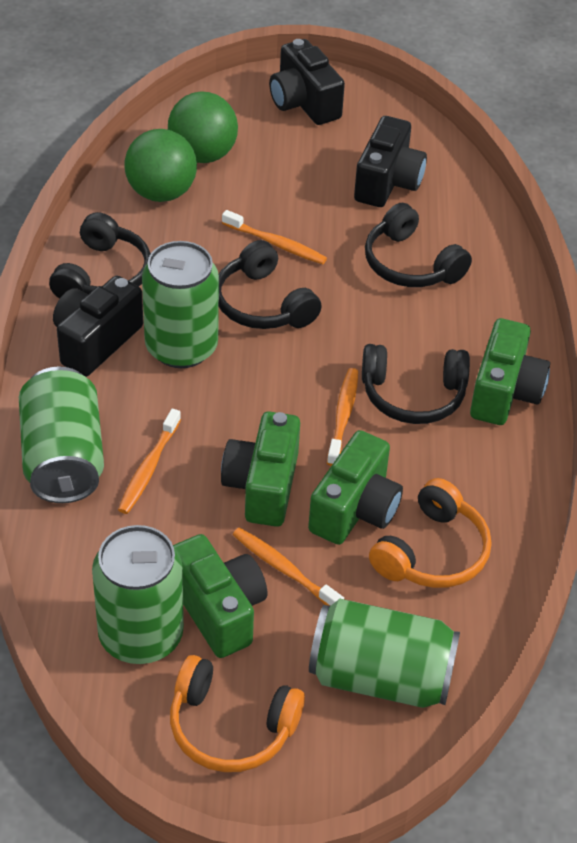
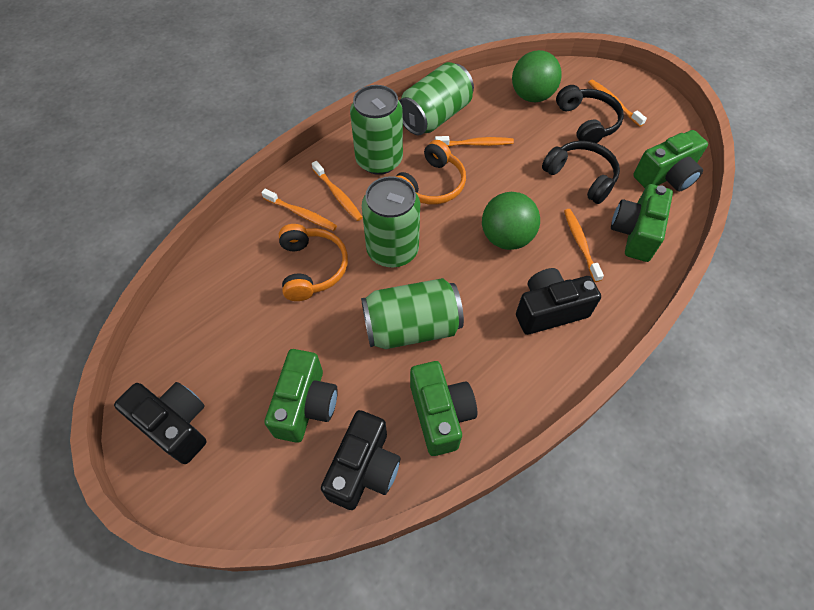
black headphones: 4 -> 2
orange toothbrush: 4 -> 5

